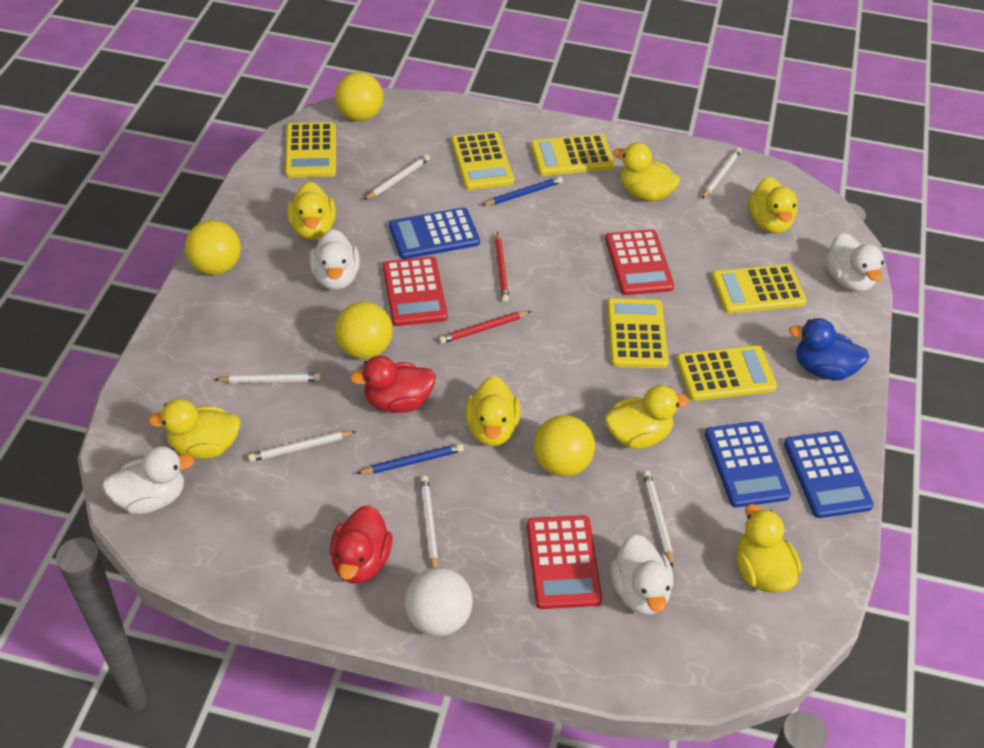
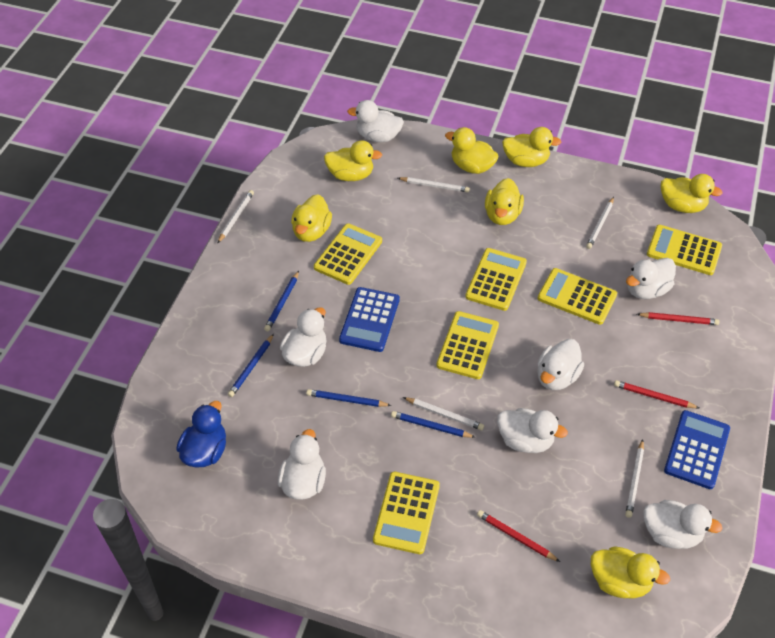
blue calculator: 3 -> 2
blue pencil: 2 -> 4
red calculator: 3 -> 0
red duck: 2 -> 0
red pencil: 2 -> 3
white ball: 1 -> 0
white duck: 4 -> 7
white pencil: 6 -> 5
yellow ball: 4 -> 0

